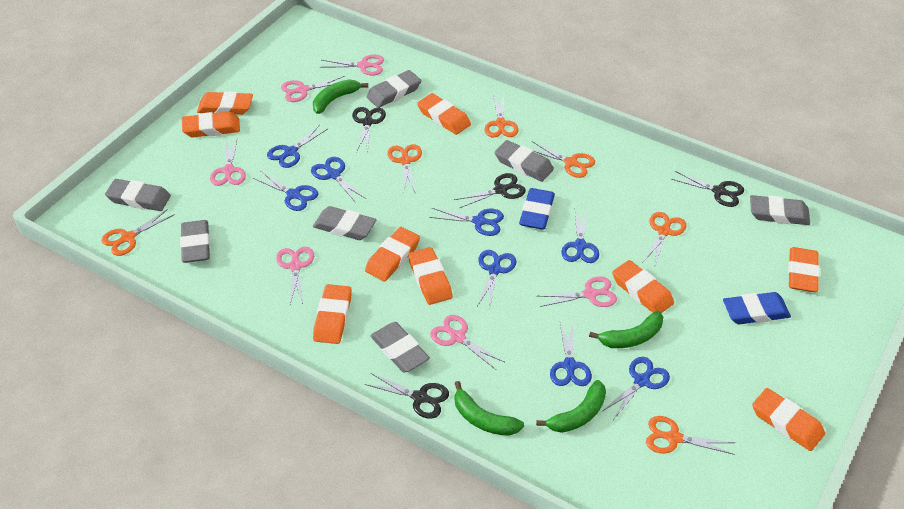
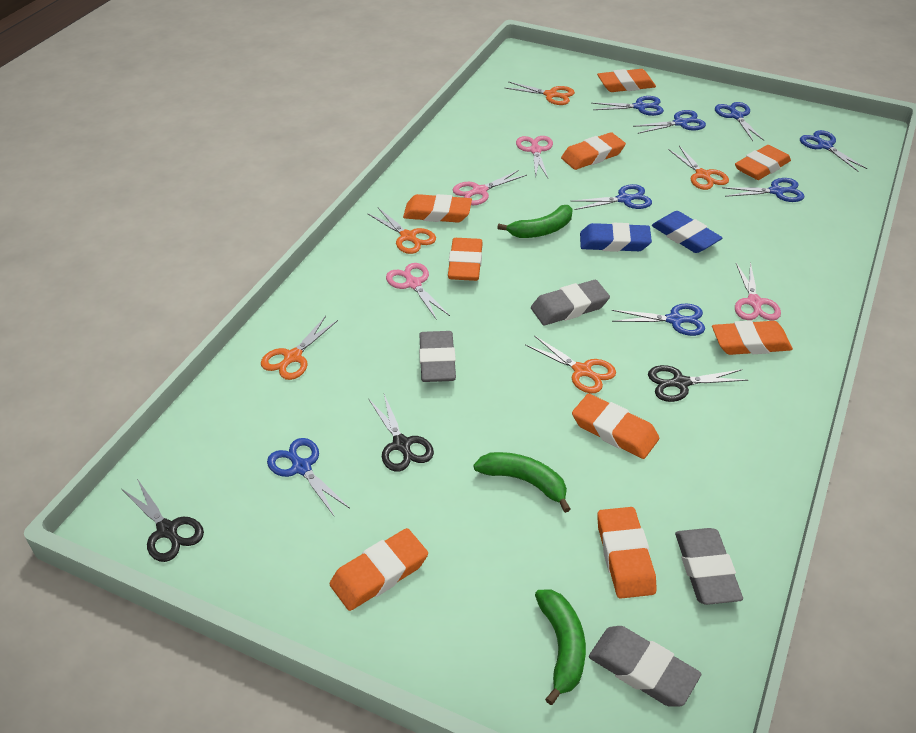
black scissors: 4 -> 3
green banana: 4 -> 3
grey eraser: 7 -> 4
orange scissors: 6 -> 5
pink scissors: 6 -> 4

